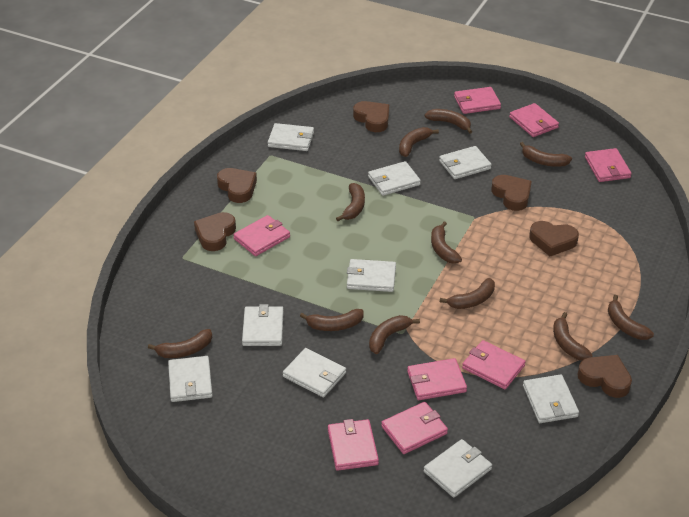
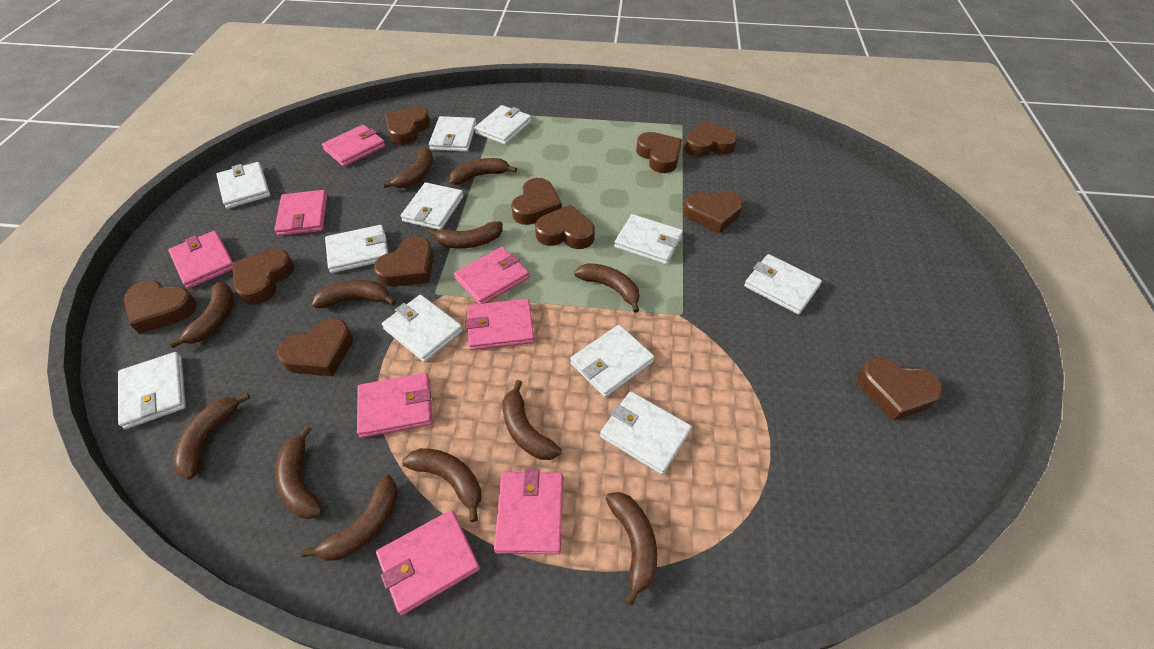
brown banana: 11 -> 12
brown heart: 6 -> 11
white wallet: 9 -> 11

